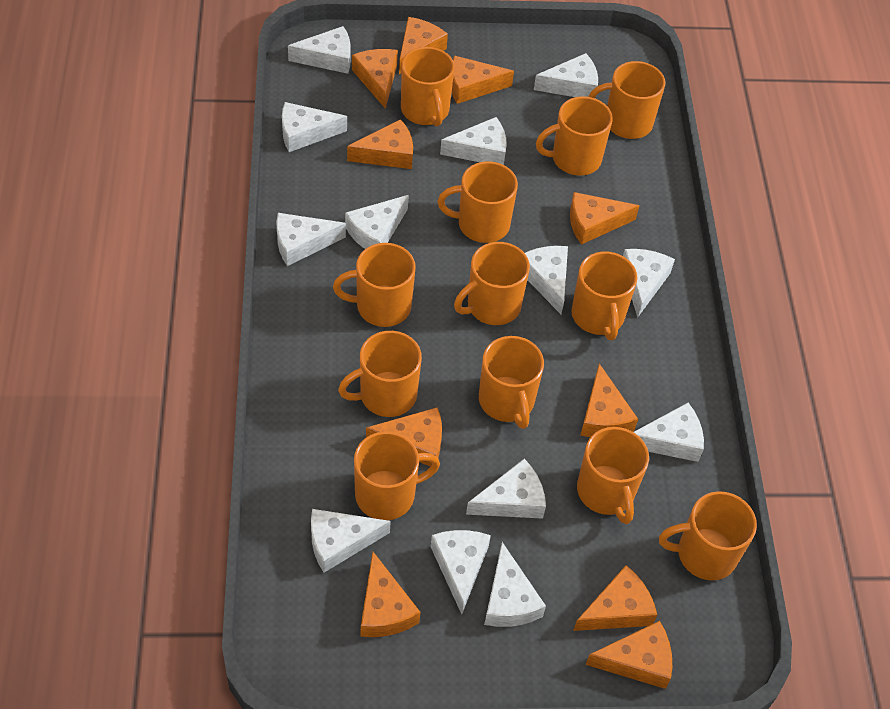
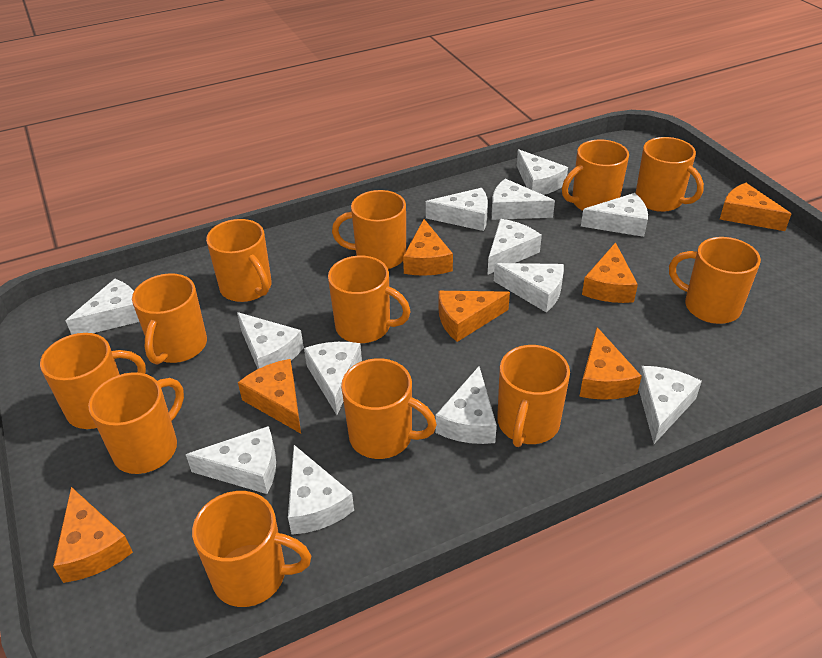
orange cheese: 10 -> 7

